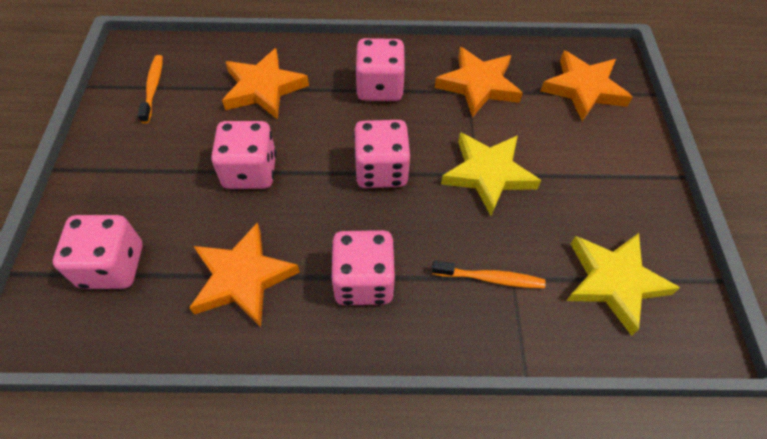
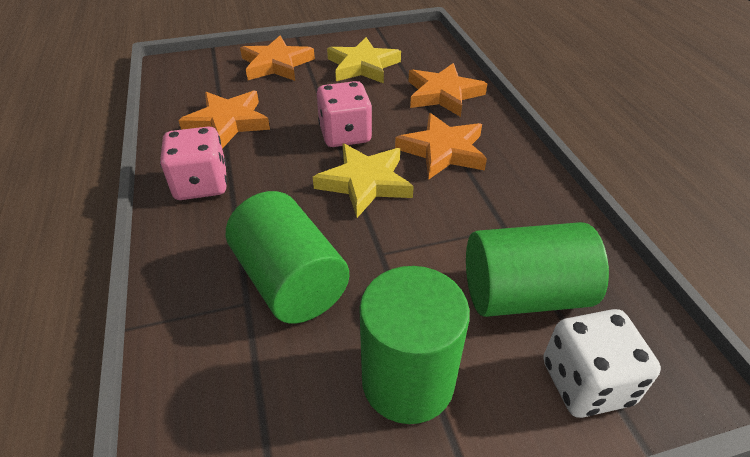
green cylinder: 0 -> 3
orange toothbrush: 2 -> 0
pink dice: 5 -> 2
white dice: 0 -> 1

